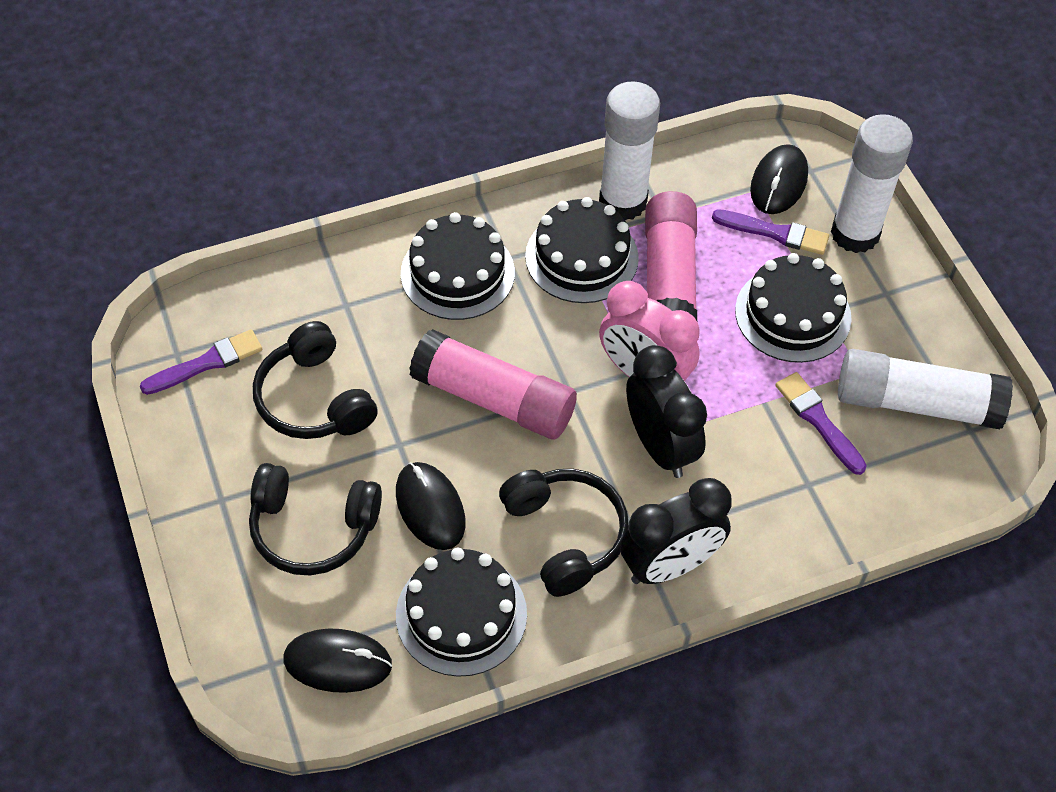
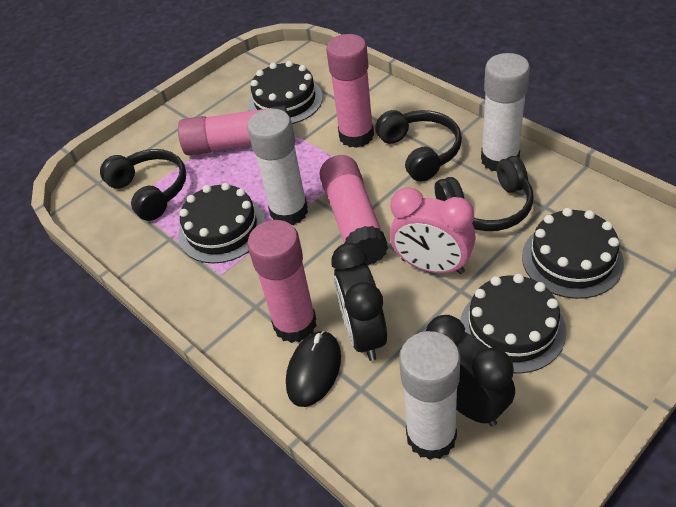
black mouse: 3 -> 1
pink glue stick: 2 -> 4
purple brush: 3 -> 0

